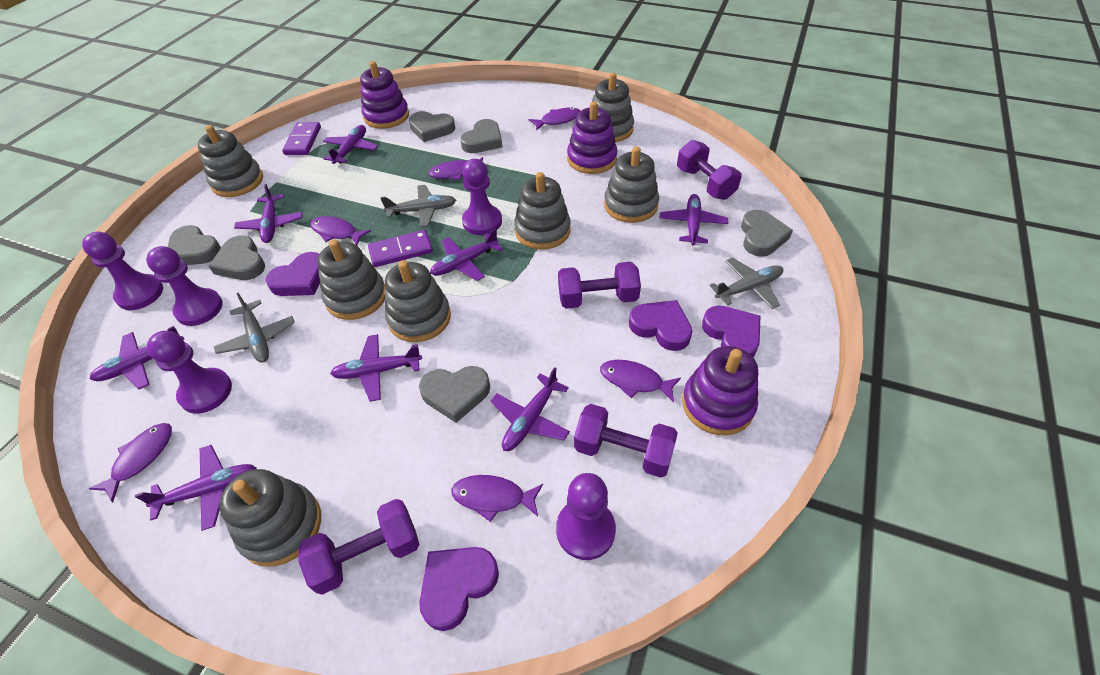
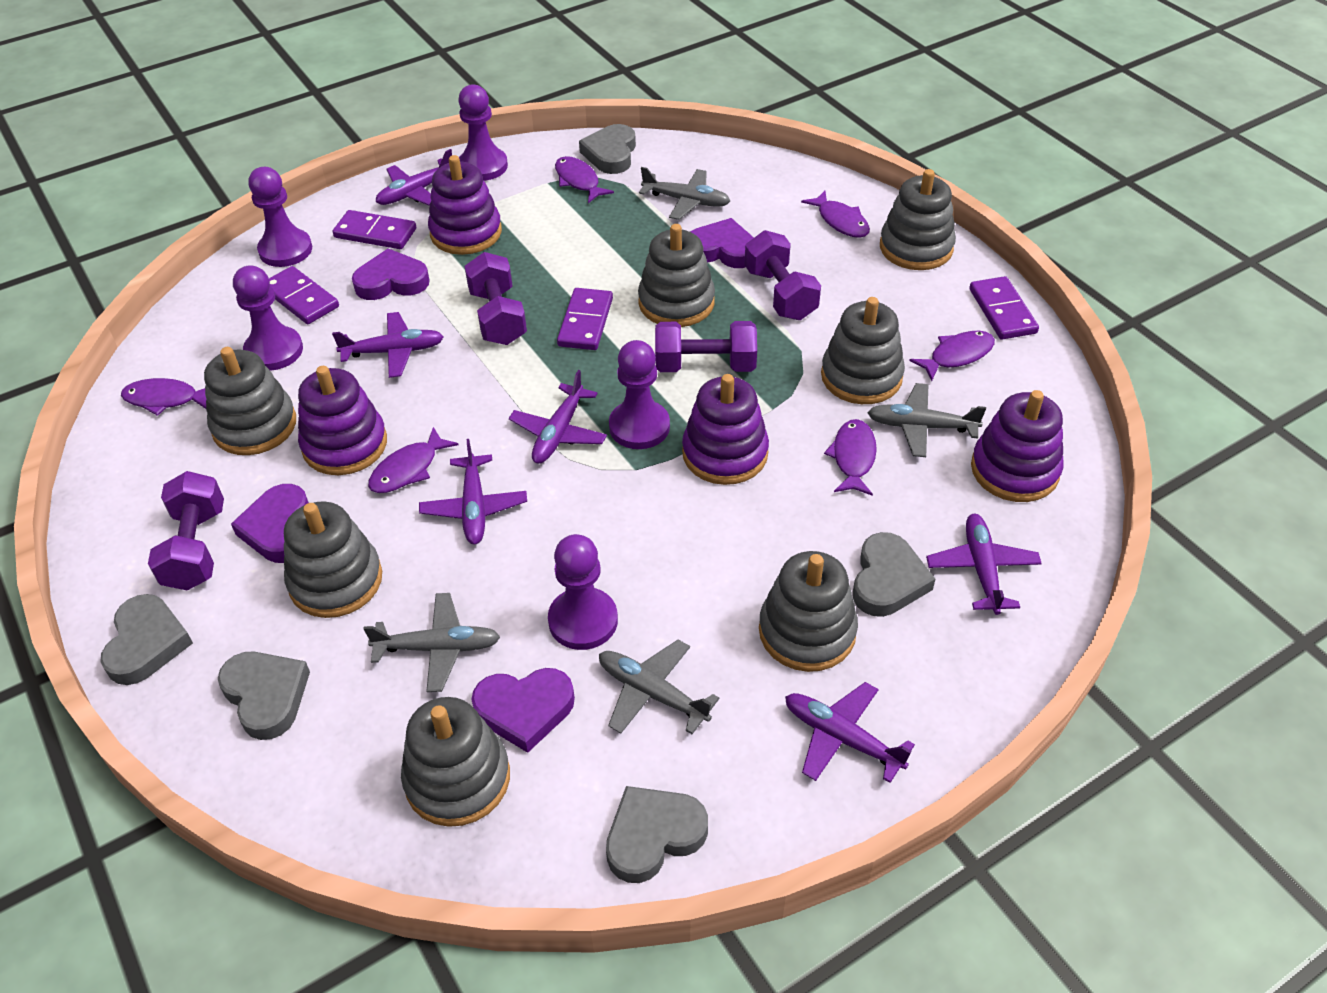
grey heart: 6 -> 5
grey plane: 3 -> 4
purple domino: 2 -> 4
purple plane: 8 -> 6
purple stacking toy: 3 -> 4

